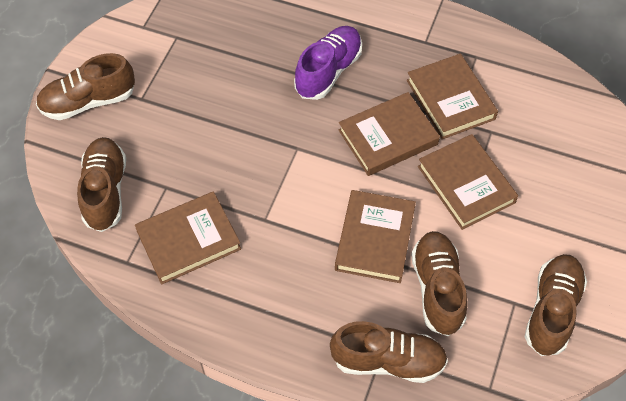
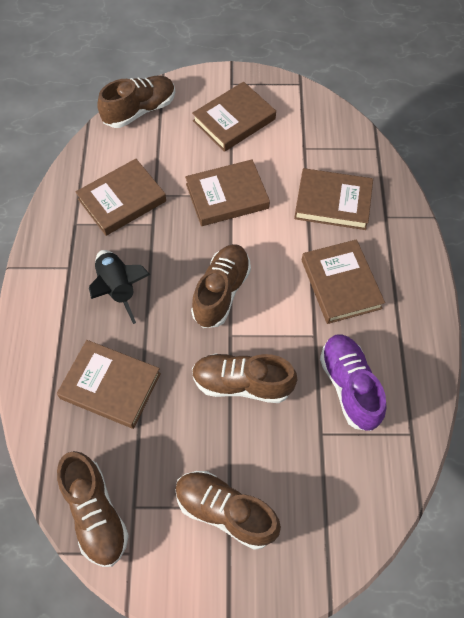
black rocket: 0 -> 1
brown book: 5 -> 6

